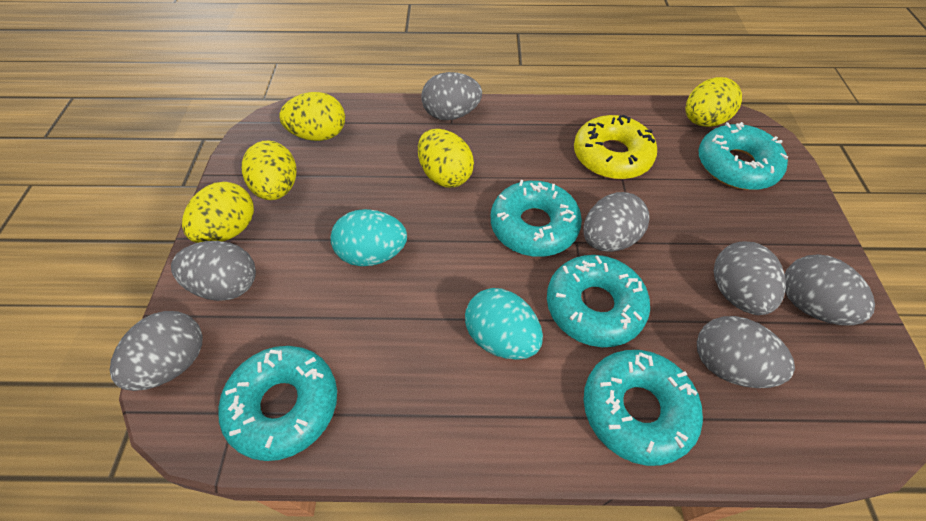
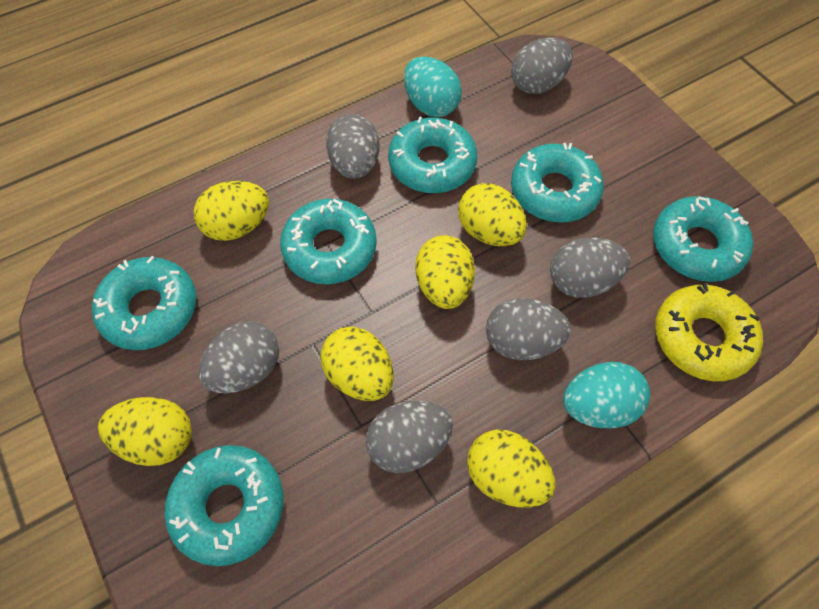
grey egg: 7 -> 6
turquoise donut: 5 -> 6
yellow egg: 5 -> 6

